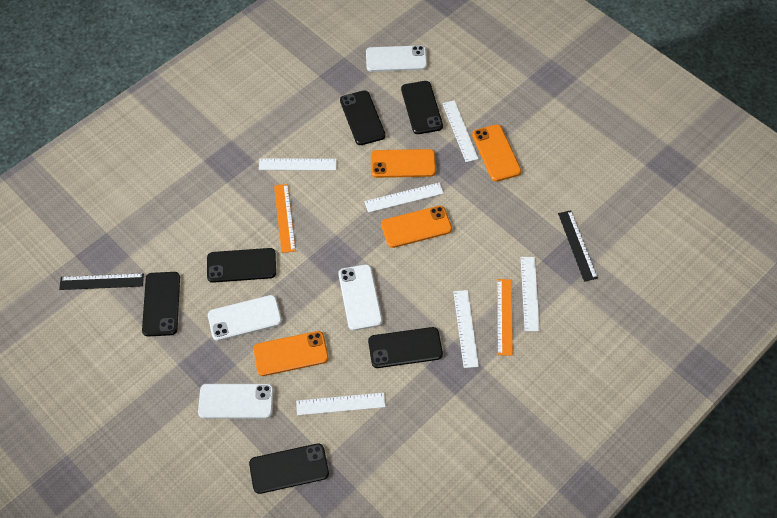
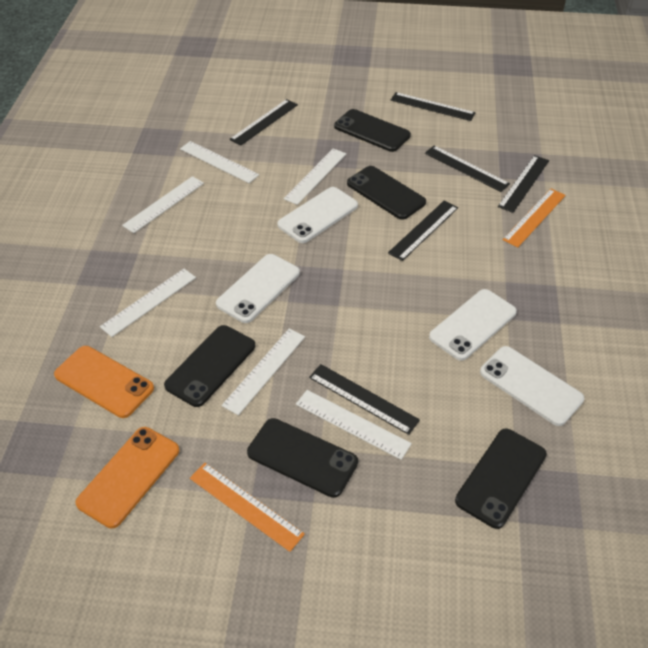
black phone: 6 -> 5
black ruler: 2 -> 6
orange phone: 4 -> 2

